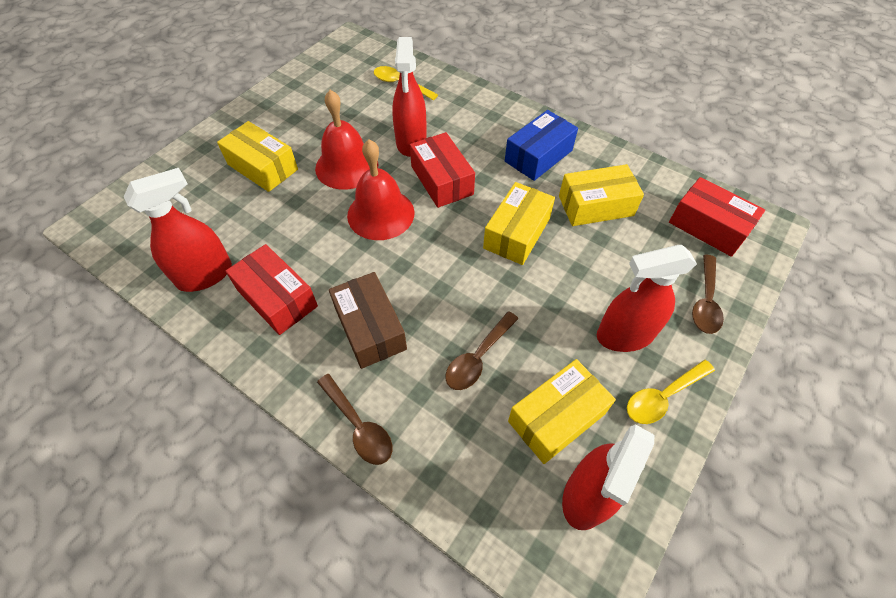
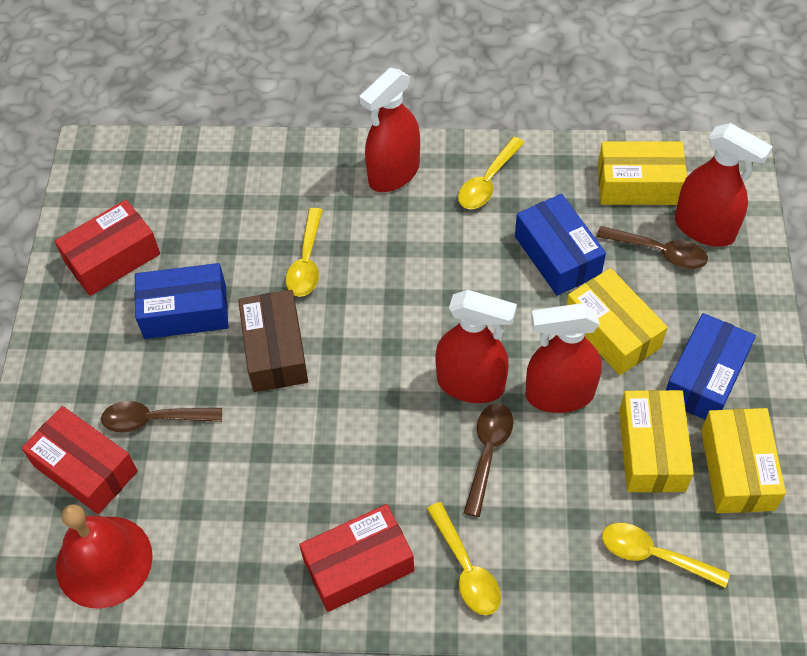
blue box: 1 -> 3
red bell: 2 -> 1
yellow spoon: 2 -> 4

